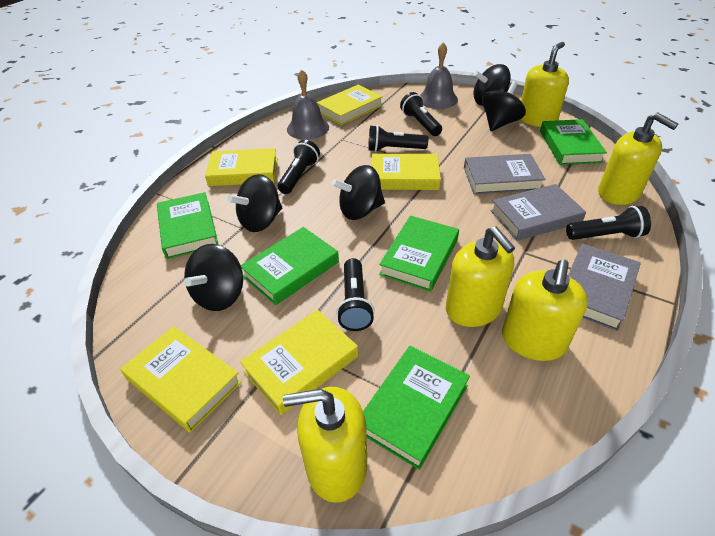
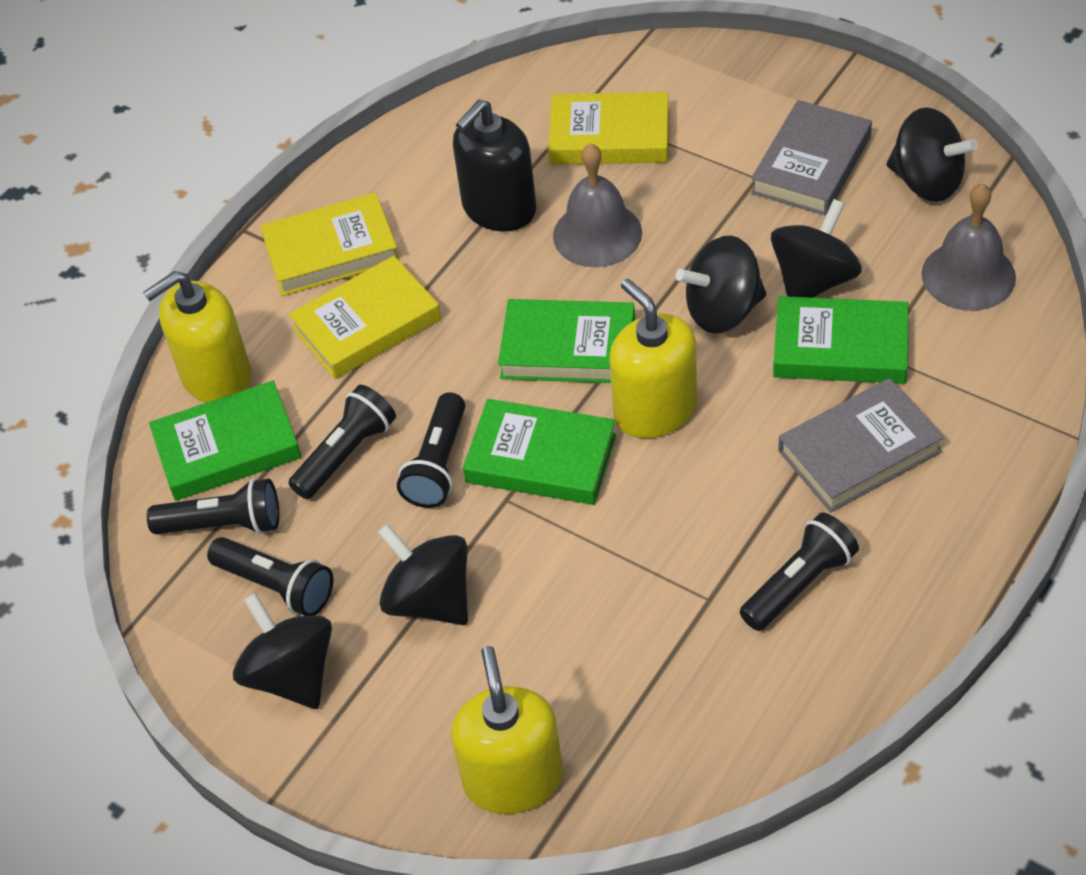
black soap dispenser: 0 -> 1
green book: 5 -> 4
grey book: 3 -> 2
yellow book: 5 -> 3
yellow soap dispenser: 5 -> 3

